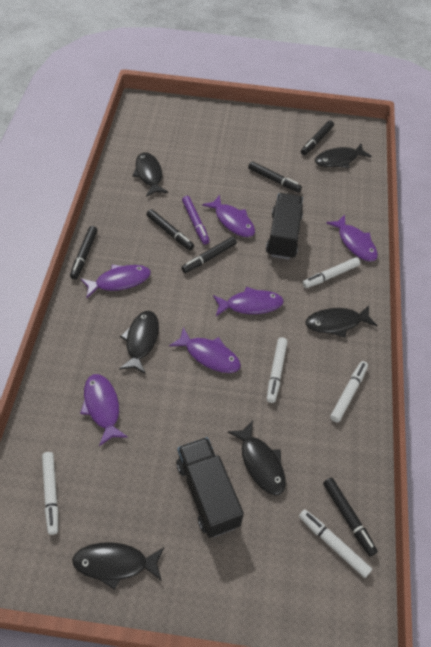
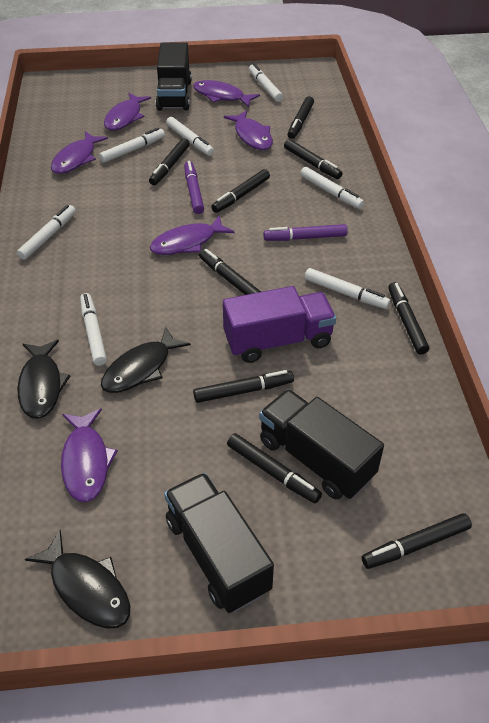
black fish: 6 -> 3
black marker: 6 -> 9
black truck: 2 -> 3
purple marker: 1 -> 2
purple truck: 0 -> 1
white marker: 5 -> 7

